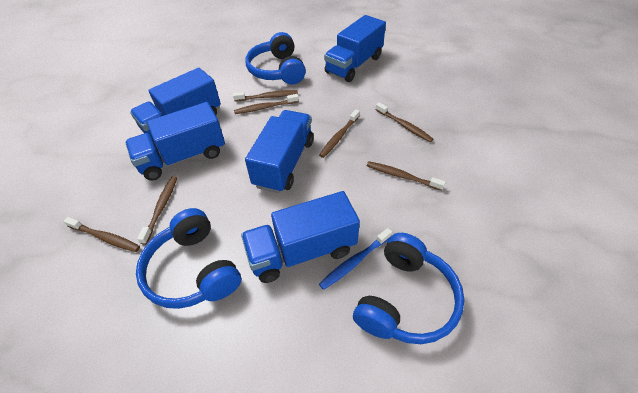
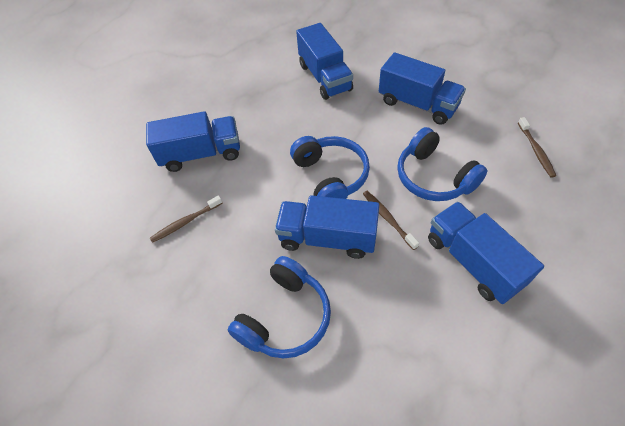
blue toothbrush: 1 -> 0
brown toothbrush: 7 -> 3

